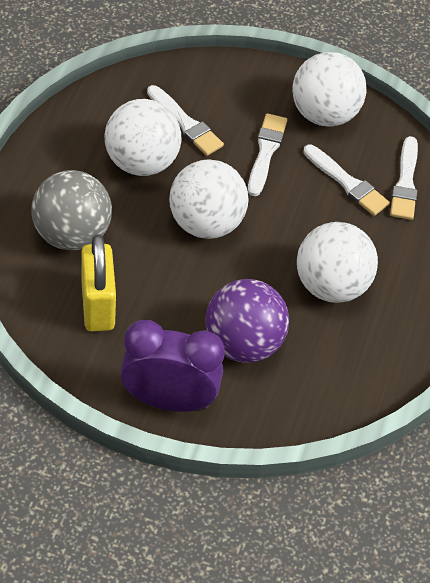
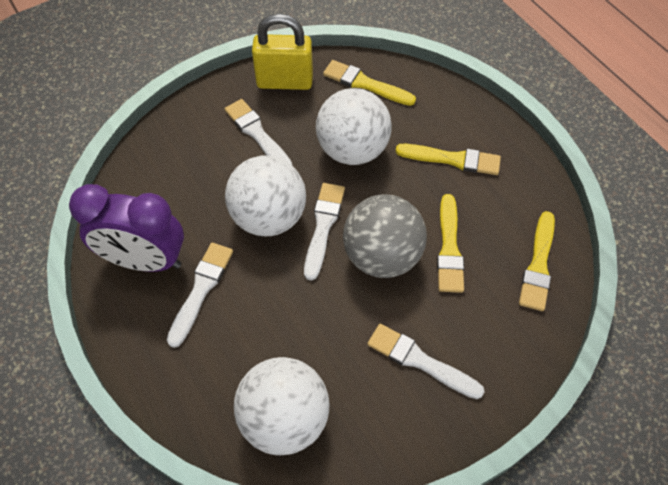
purple ball: 1 -> 0
white ball: 4 -> 3
yellow brush: 0 -> 4

